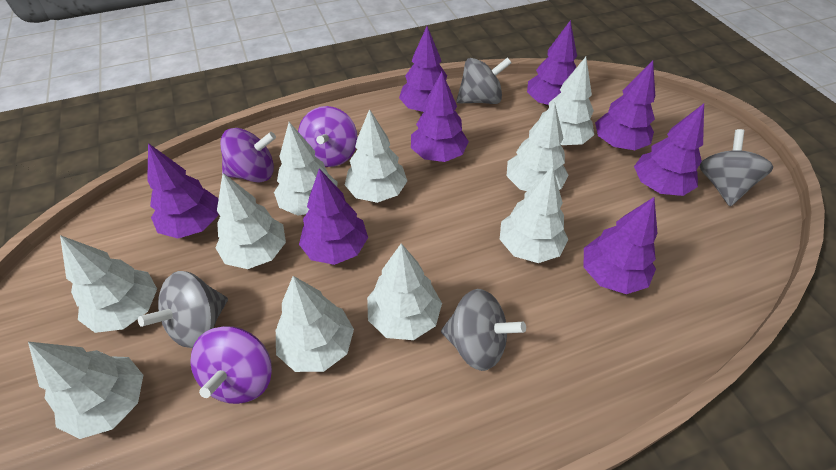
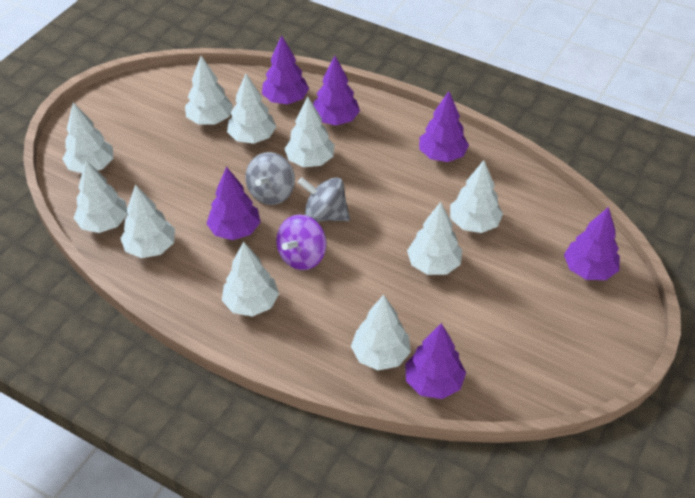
grey spinning top: 4 -> 2
purple spinning top: 3 -> 1
purple tree: 8 -> 6

